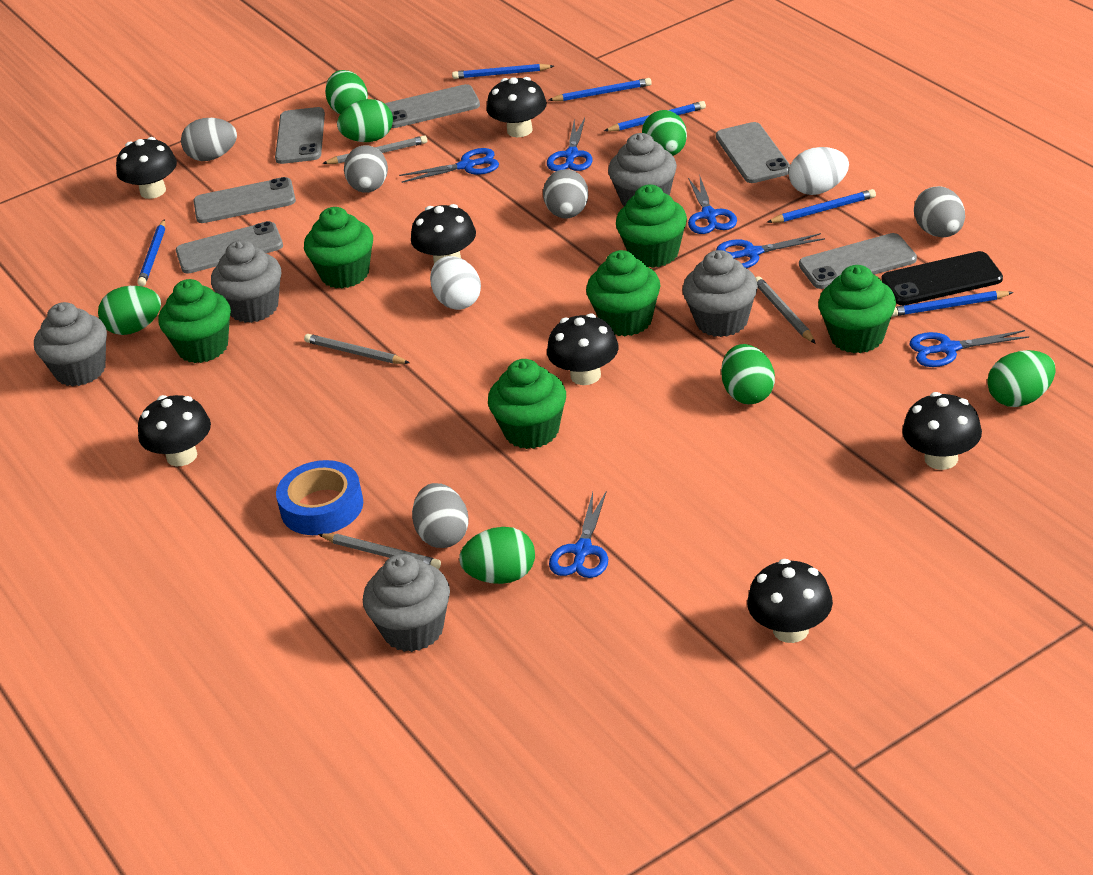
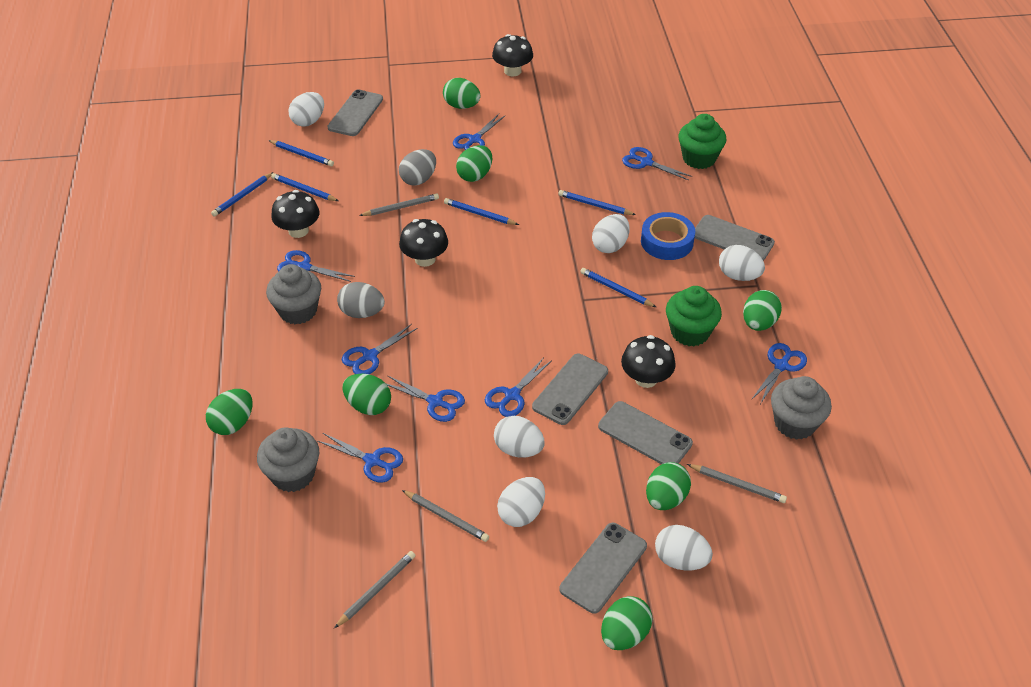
black mushroom: 7 -> 4
black phone: 1 -> 0
blue scissors: 6 -> 8
green cupcake: 6 -> 2
grey cupcake: 5 -> 3
grey egg: 5 -> 2
grey phone: 6 -> 5
white egg: 2 -> 6

